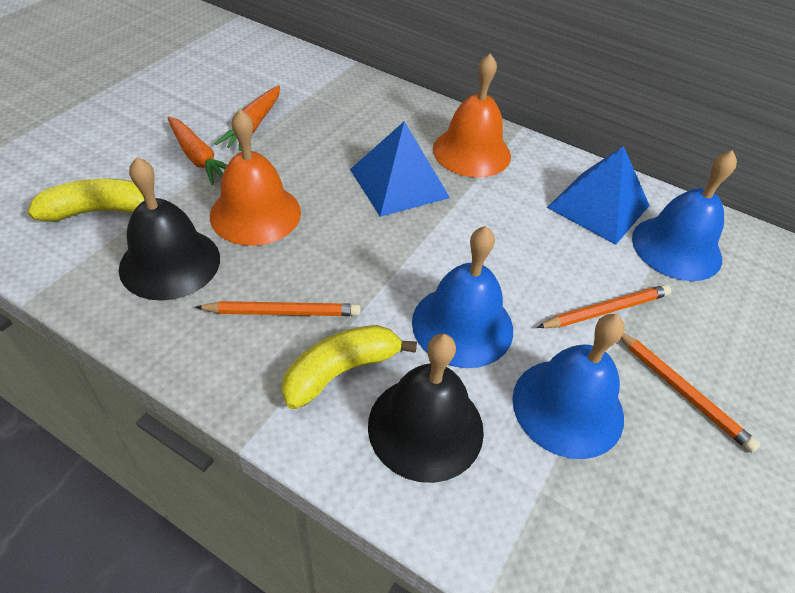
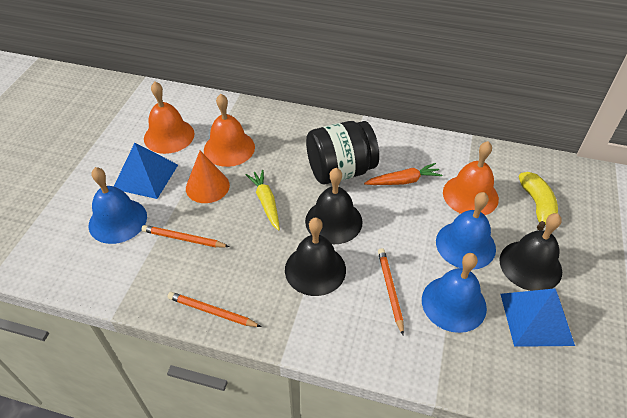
black bell: 2 -> 3
black jar: 0 -> 1
orange bell: 2 -> 3
orange carrot: 2 -> 1
orange cone: 0 -> 1
yellow banana: 2 -> 1
yellow carrot: 0 -> 1

